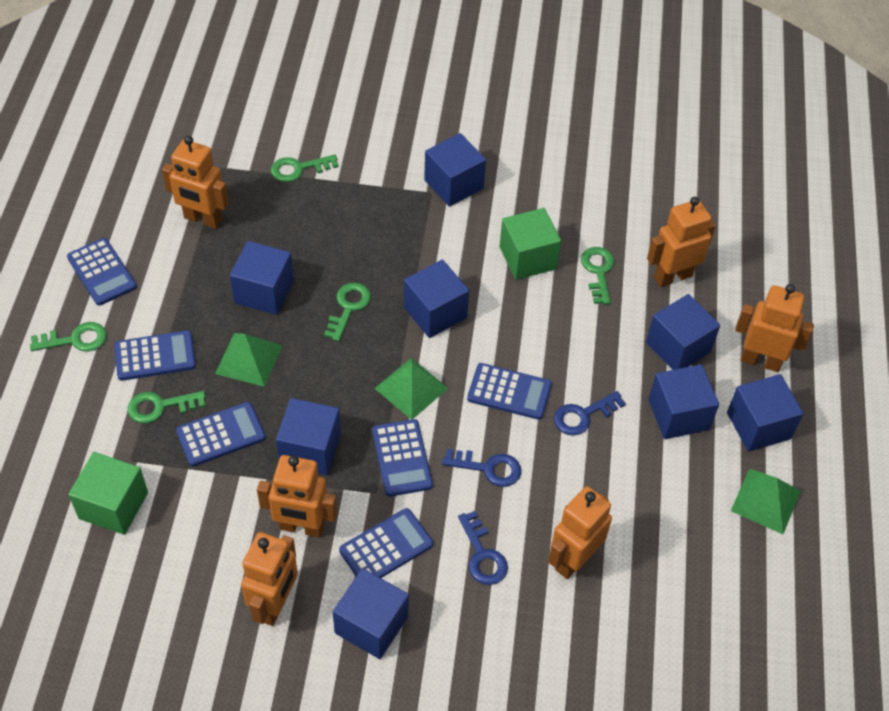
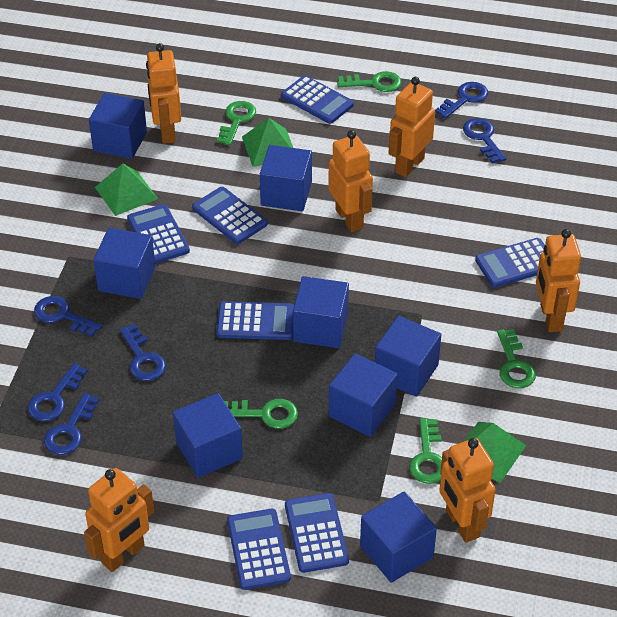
blue calculator: 6 -> 7
blue key: 3 -> 6
green cube: 2 -> 0

